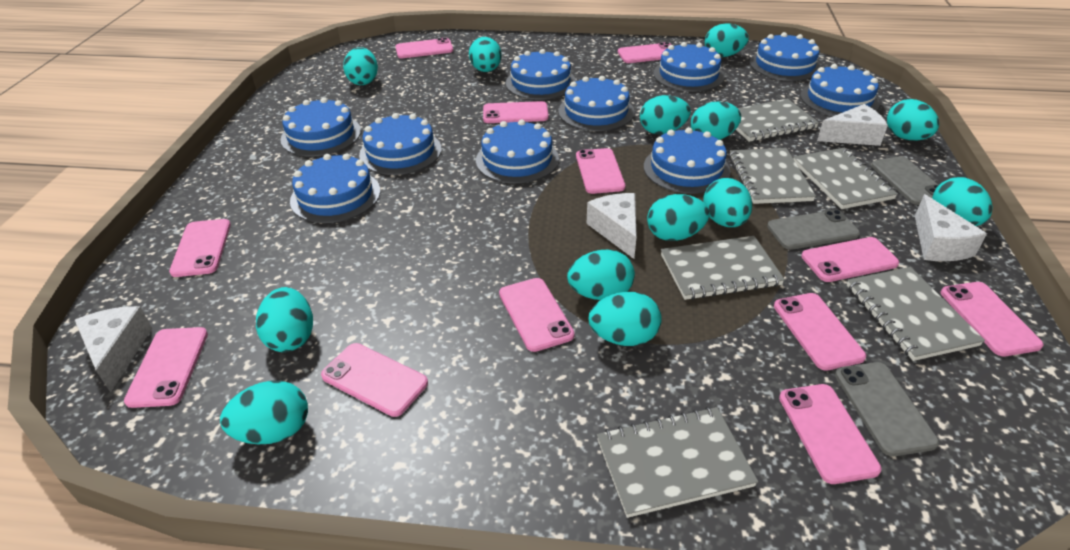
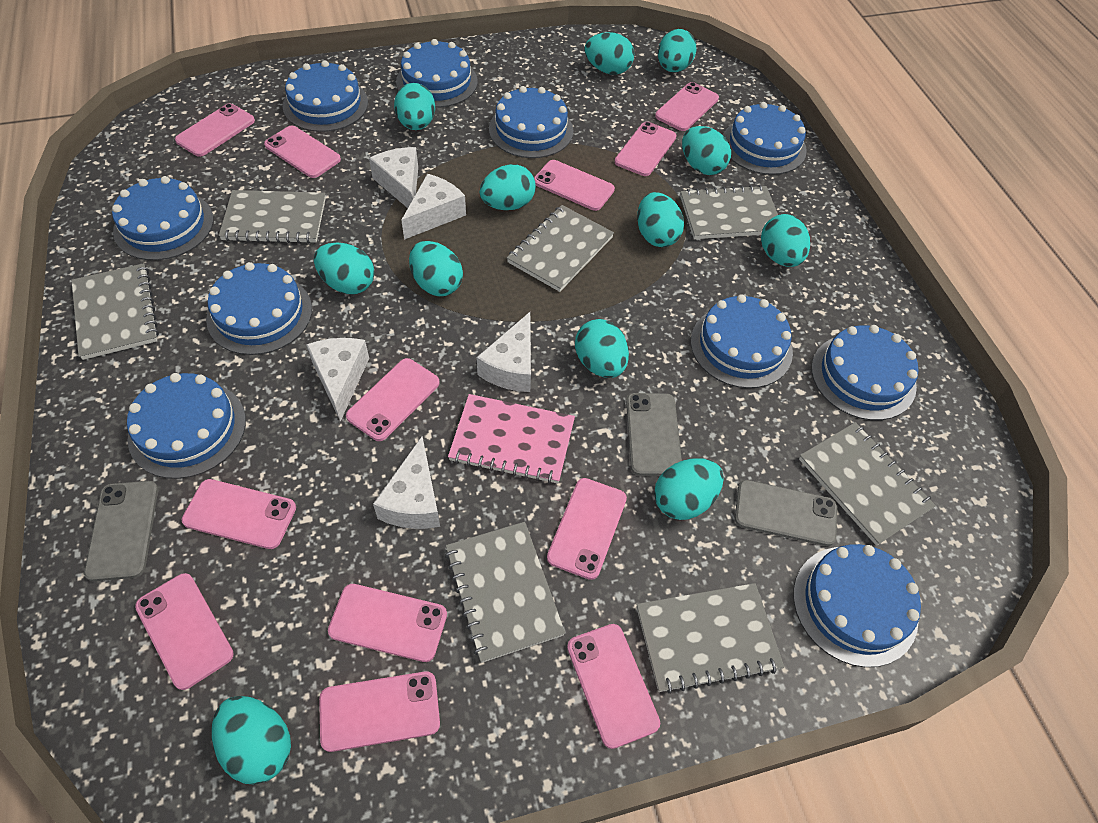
grey notebook: 6 -> 7
pink notebook: 0 -> 1
turquoise egg: 13 -> 12
white cheese: 4 -> 5

